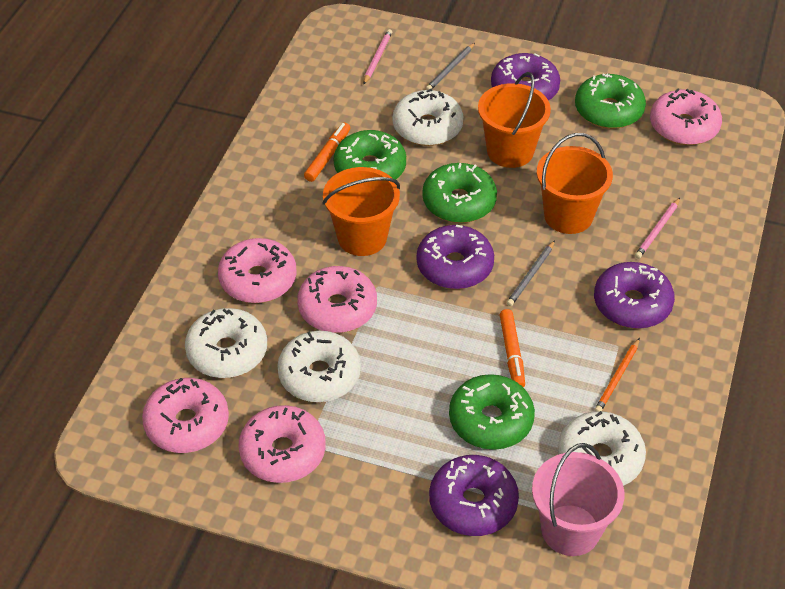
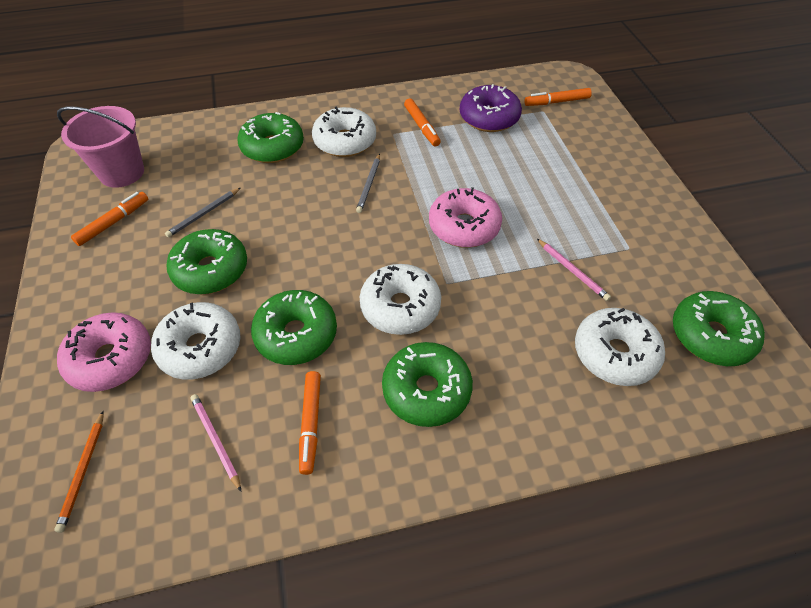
green donut: 4 -> 5
orange bucket: 3 -> 0
orange marker: 2 -> 4
pink donut: 5 -> 2
purple donut: 4 -> 1

